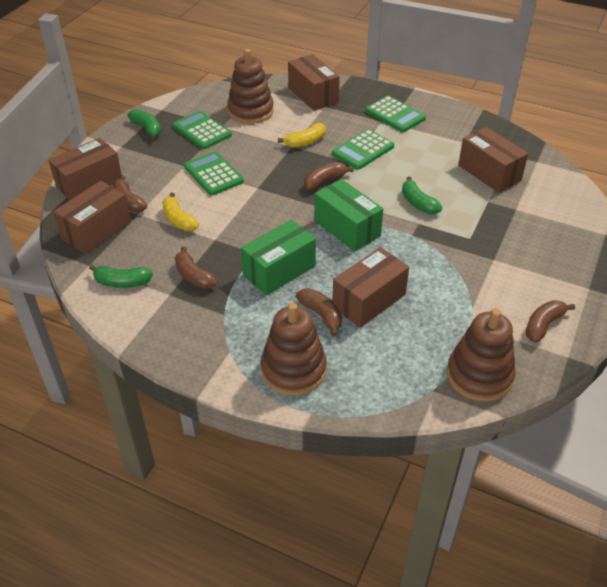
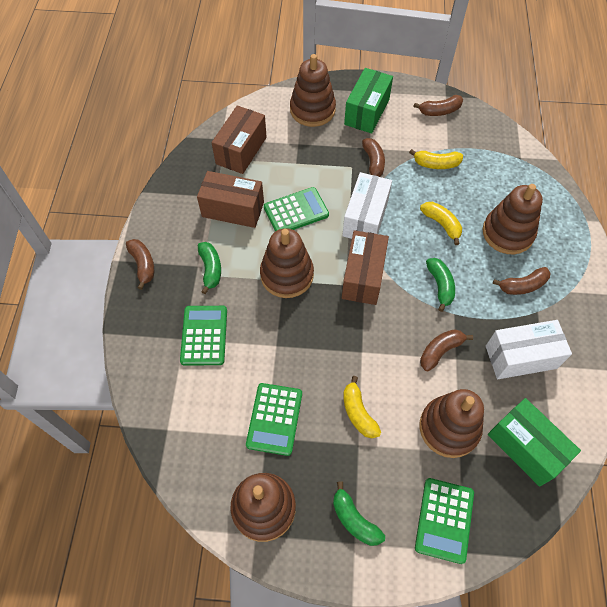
brown box: 5 -> 3
brown stacking toy: 3 -> 5
white box: 0 -> 2
yellow banana: 2 -> 3

